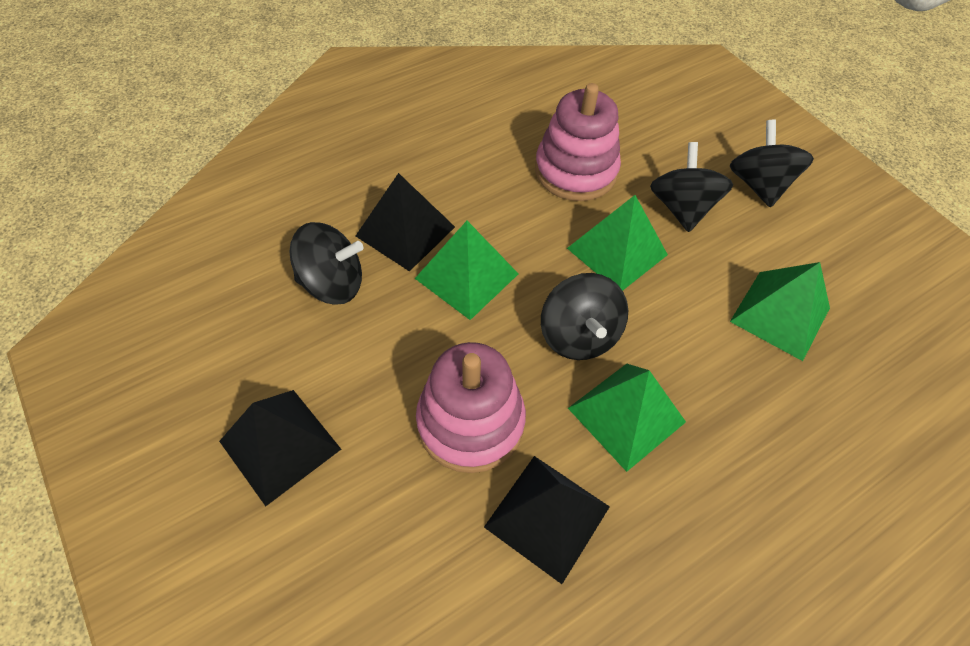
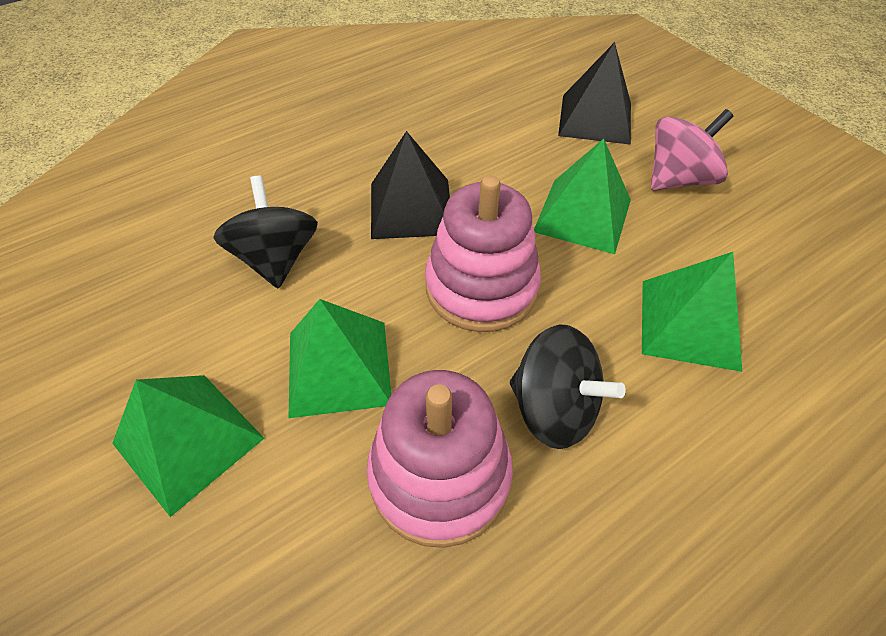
black pyramid: 3 -> 2
black spinning top: 4 -> 2
pink spinning top: 0 -> 1

